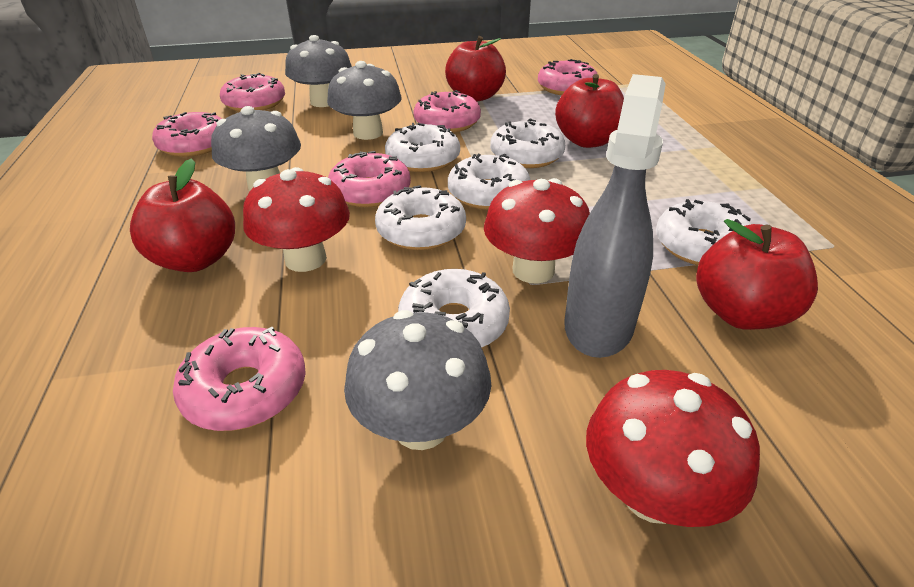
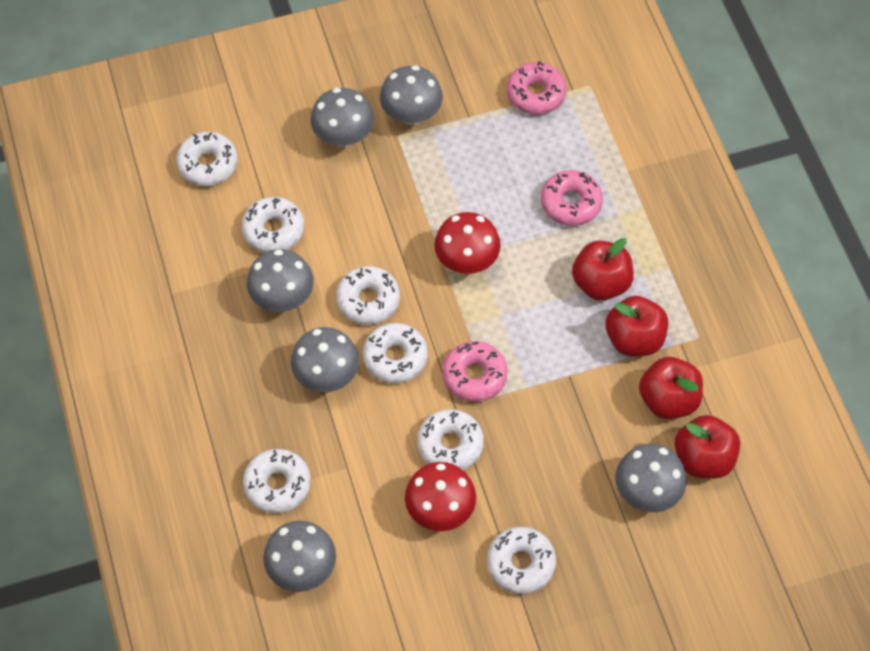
grey mushroom: 4 -> 6
grey spray bottle: 1 -> 0
pink donut: 6 -> 3
red mushroom: 3 -> 2
white donut: 6 -> 7

